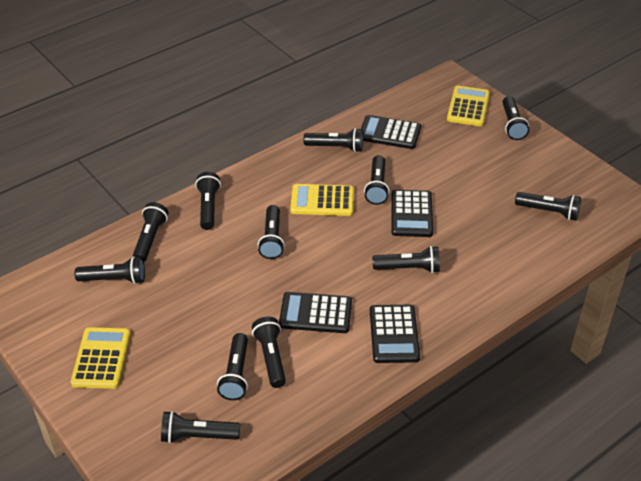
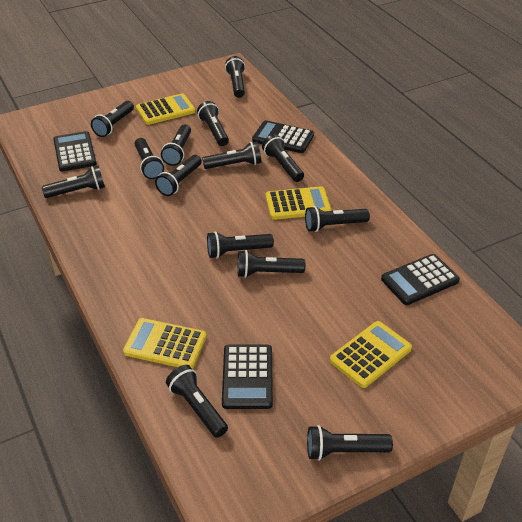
black flashlight: 12 -> 14
yellow calculator: 3 -> 4

